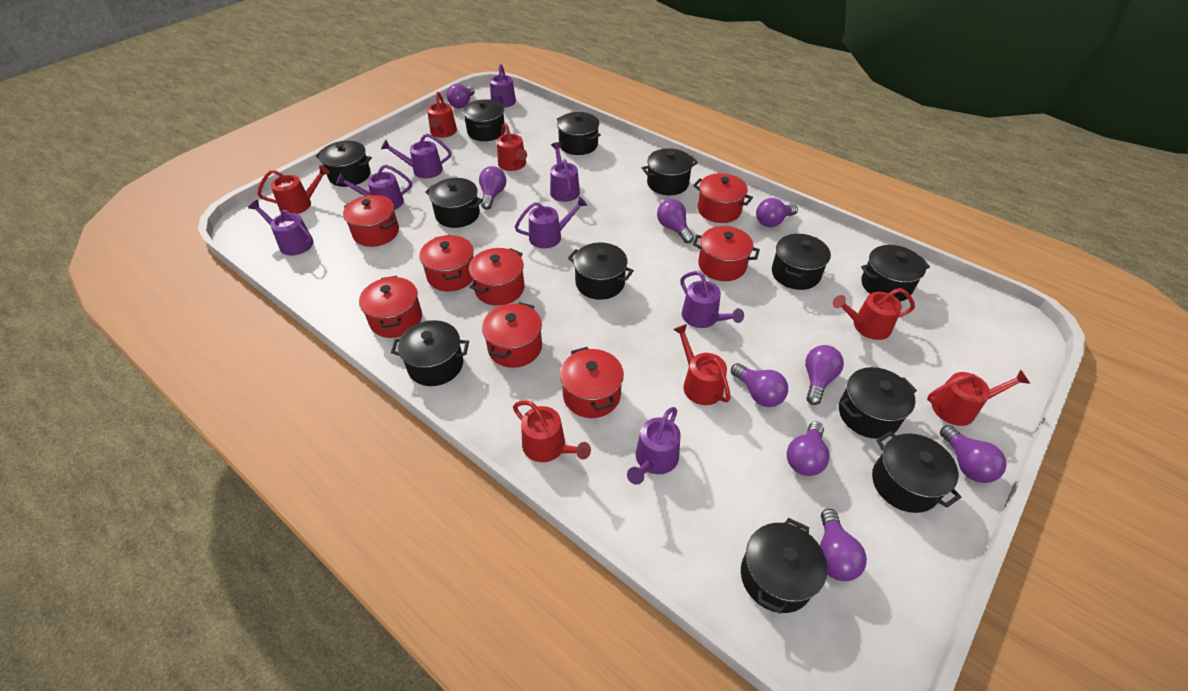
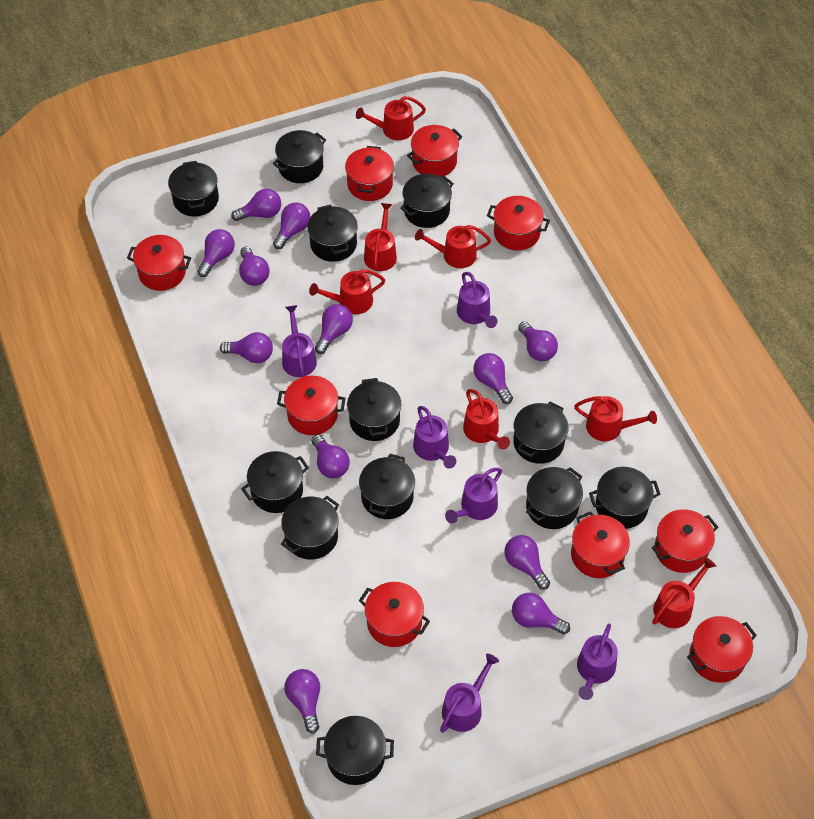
purple light bulb: 9 -> 12
purple watering can: 8 -> 6
red pot: 8 -> 9

